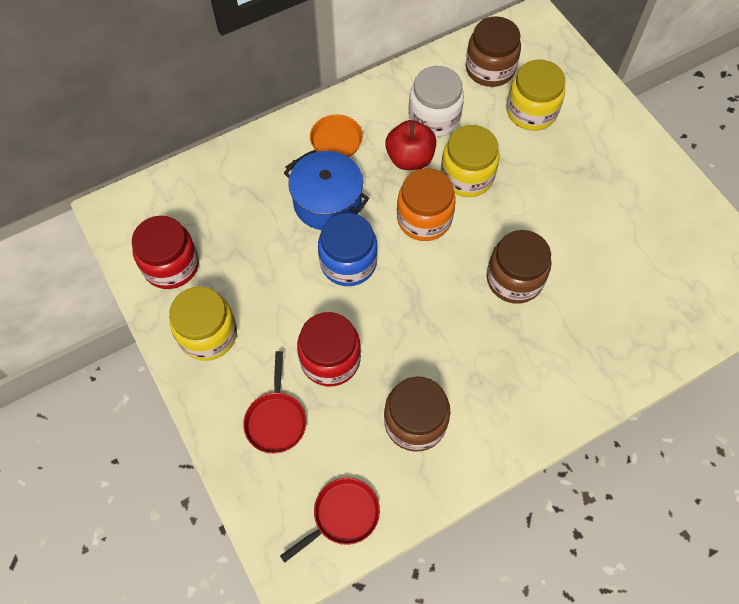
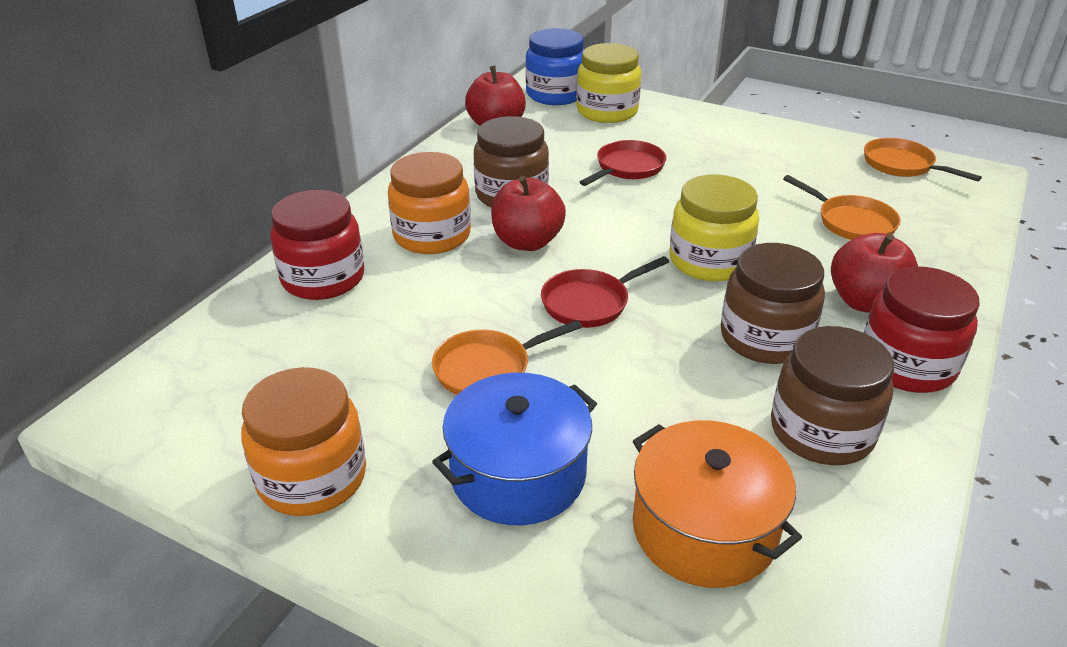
orange jar: 1 -> 2
orange pan: 1 -> 3
orange pot: 0 -> 1
red apple: 1 -> 3
white jar: 1 -> 0
yellow jar: 3 -> 2

